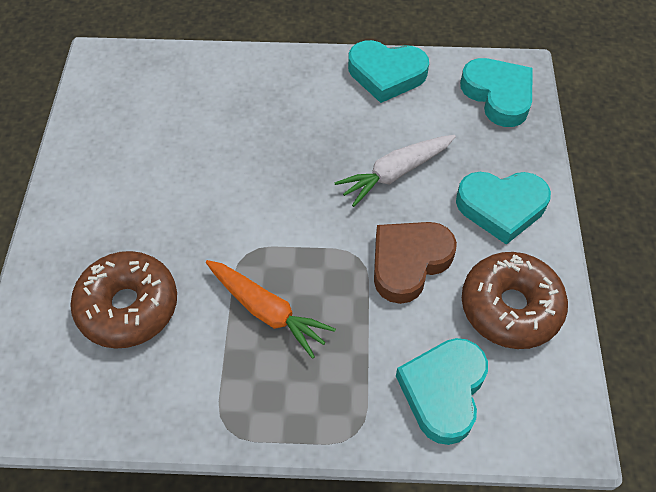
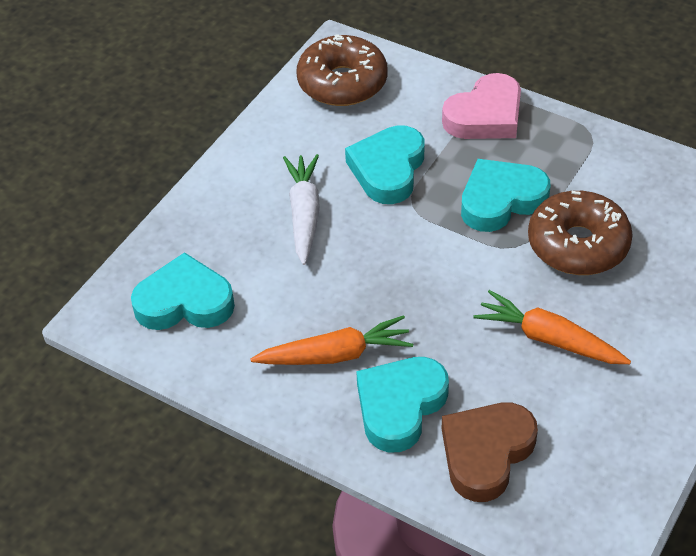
orange carrot: 1 -> 2
pink heart: 0 -> 1

